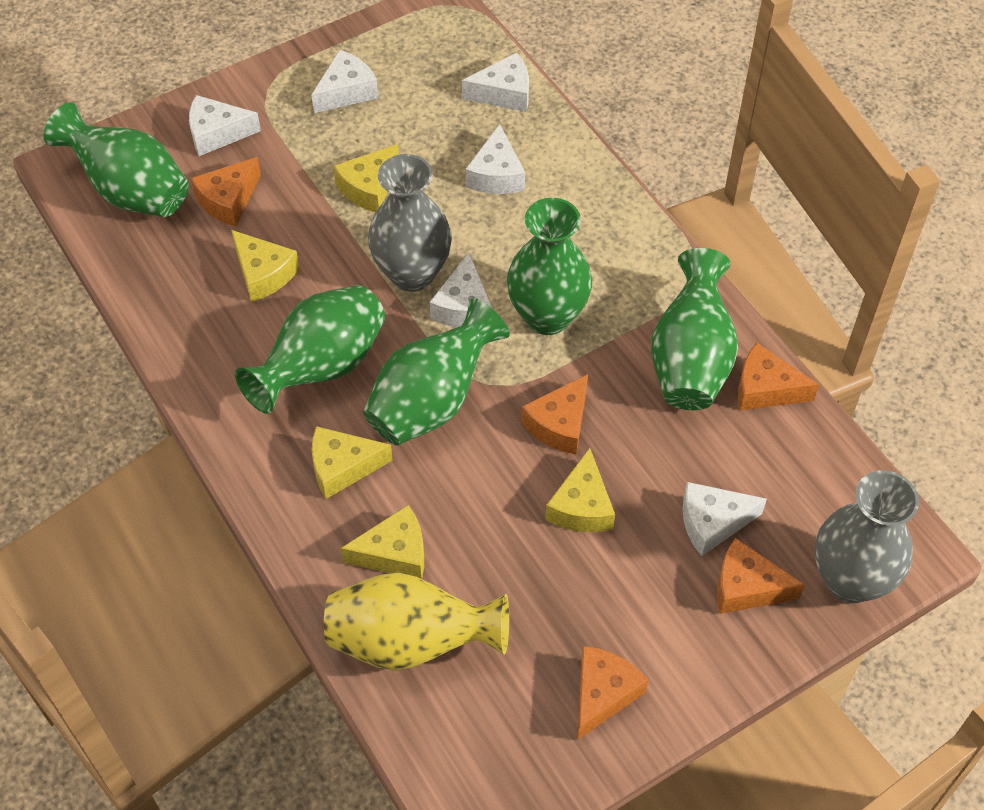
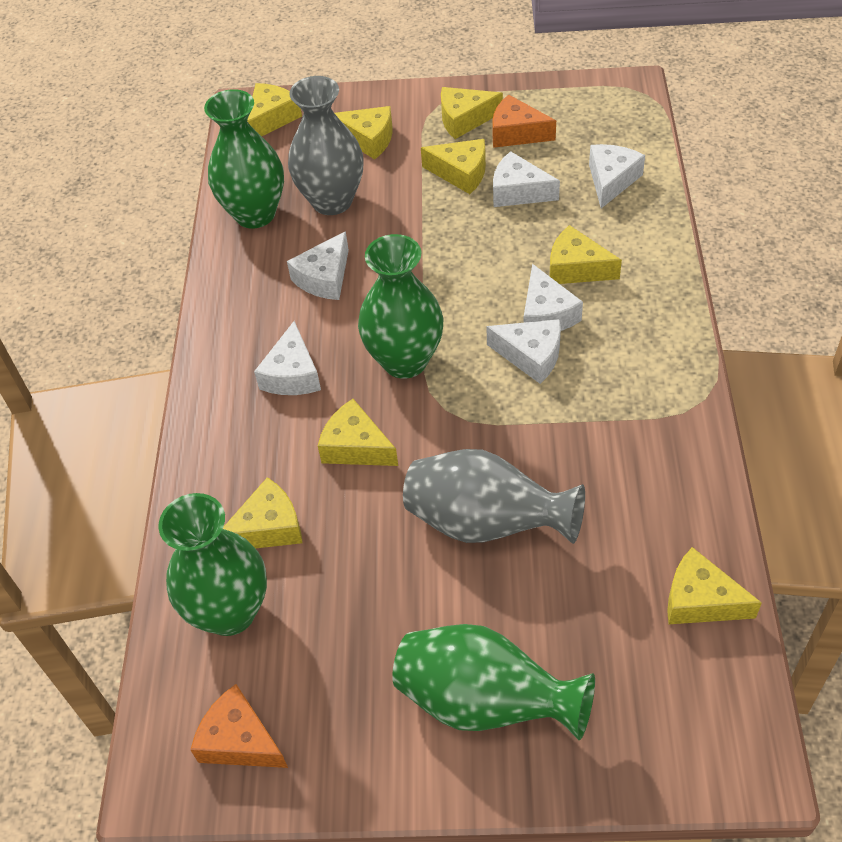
green vase: 5 -> 4
orange cheese: 5 -> 2
yellow cheese: 5 -> 8
yellow vase: 1 -> 0

